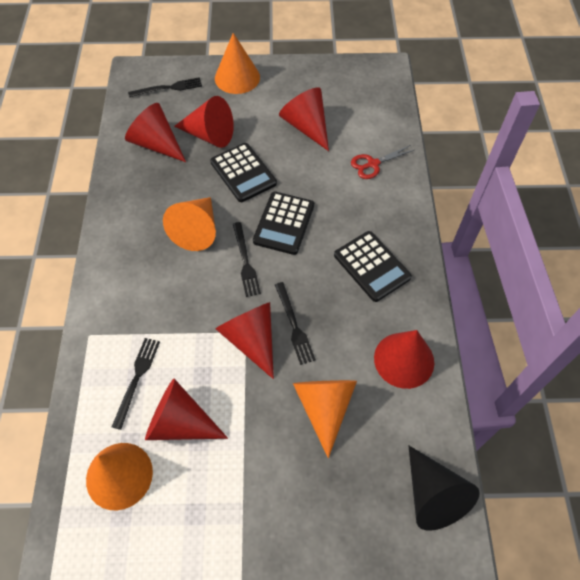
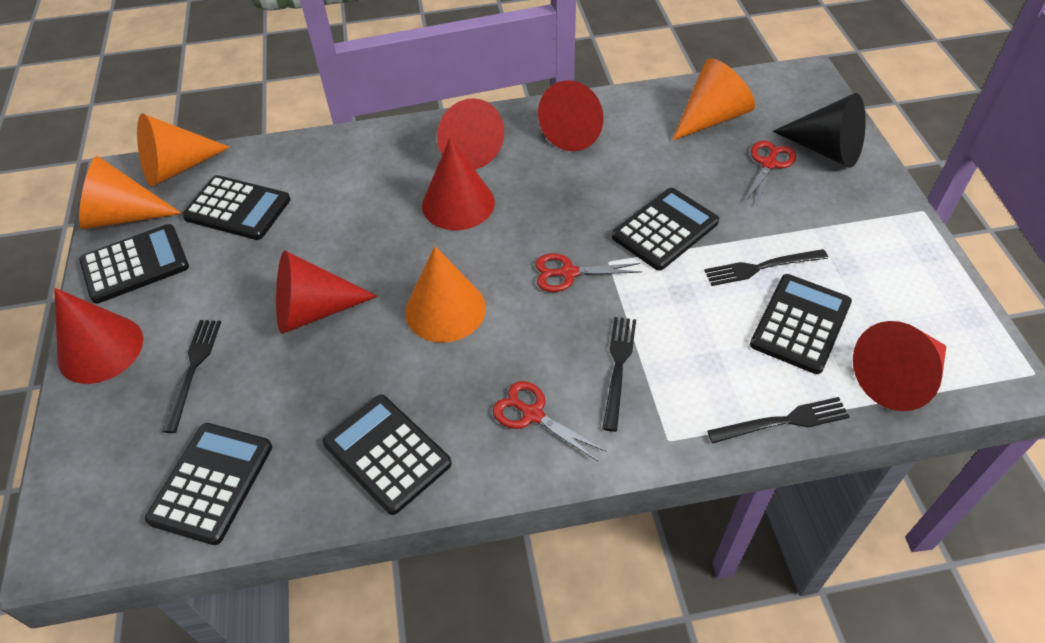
black calculator: 3 -> 6
red scissors: 1 -> 3

